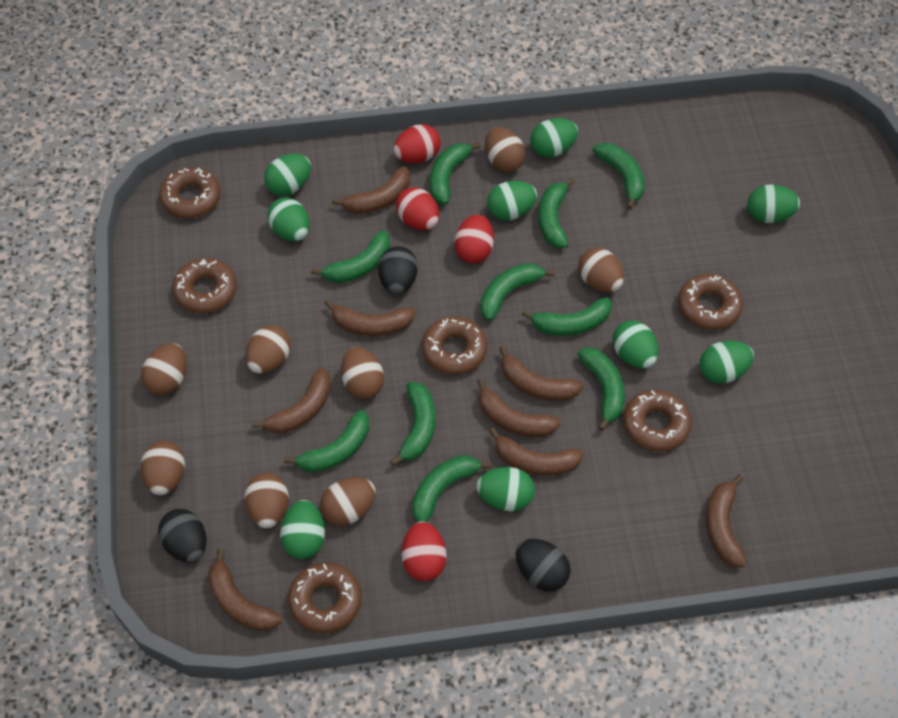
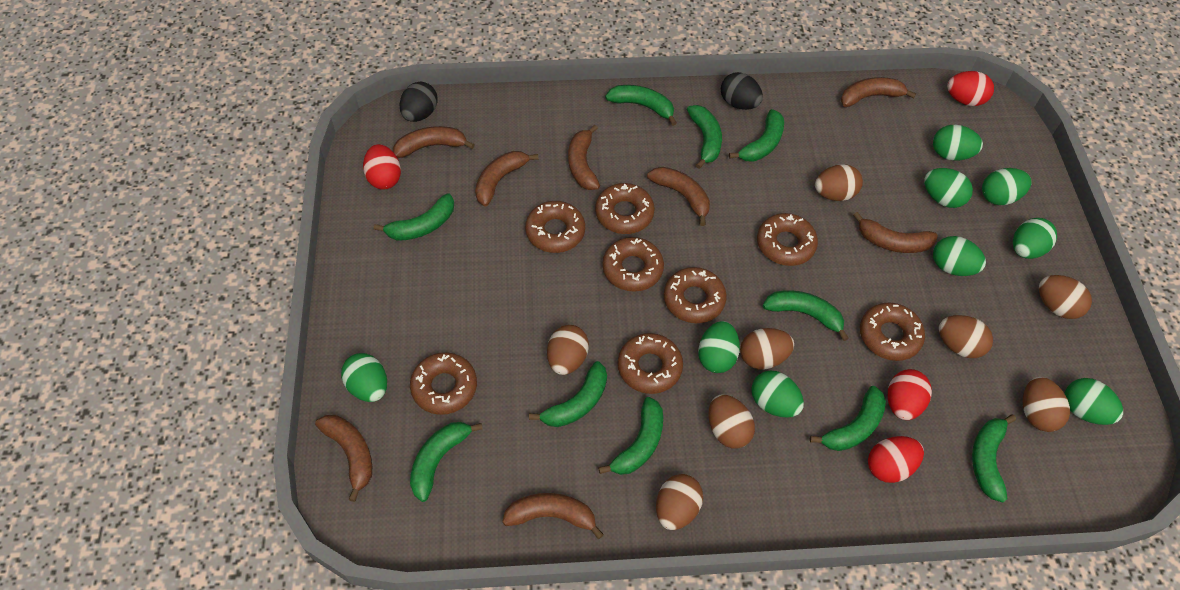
black egg: 3 -> 2
brown donut: 6 -> 8

